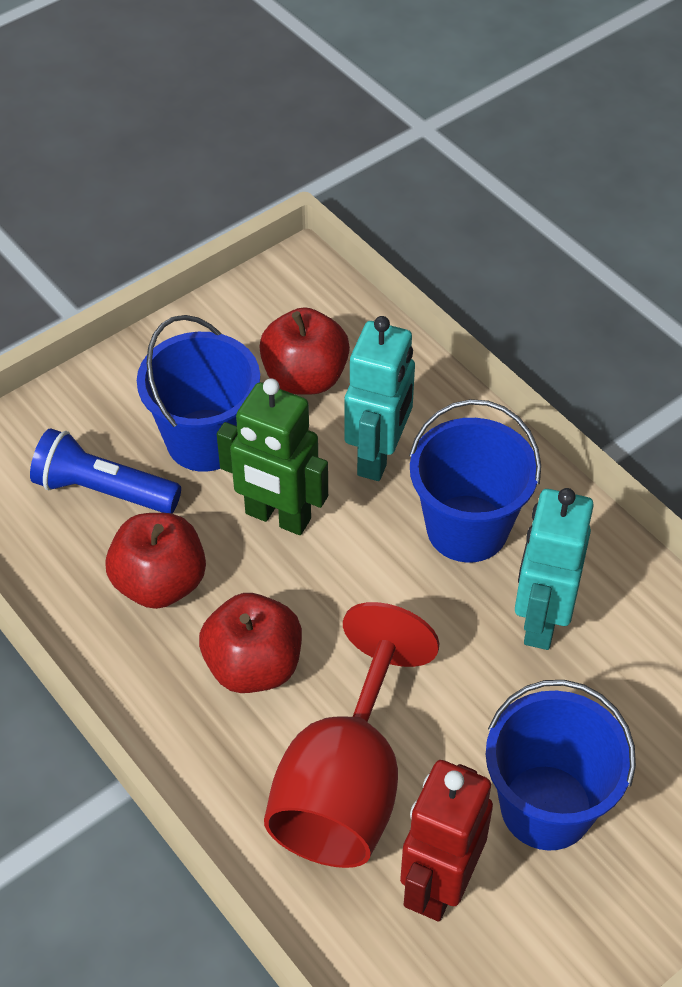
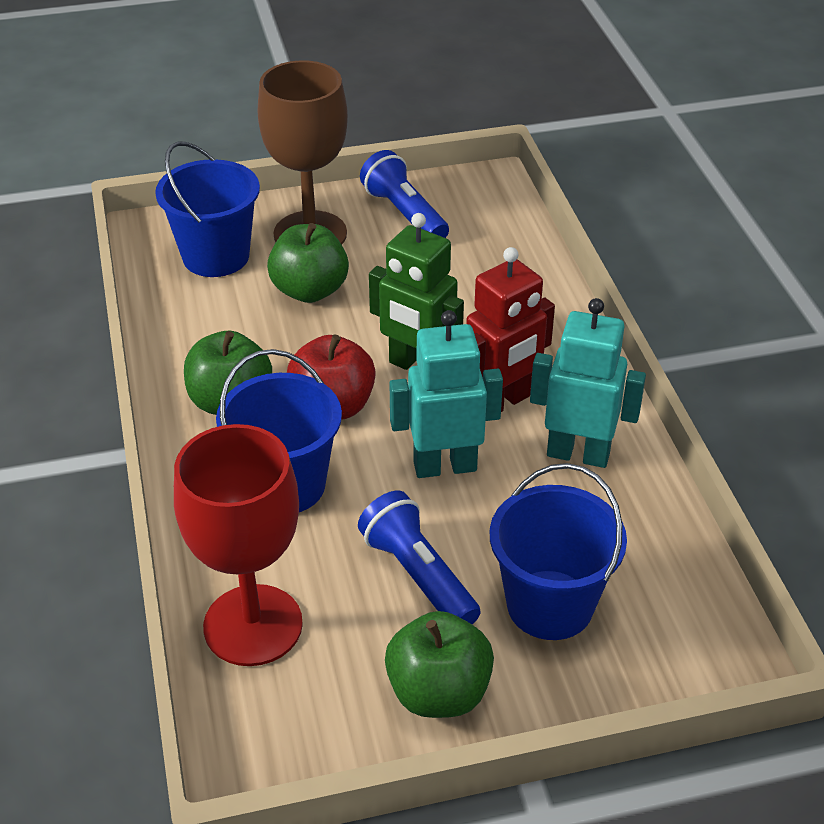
blue flashlight: 1 -> 2
brown goblet: 0 -> 1
green apple: 0 -> 3
red apple: 3 -> 1

